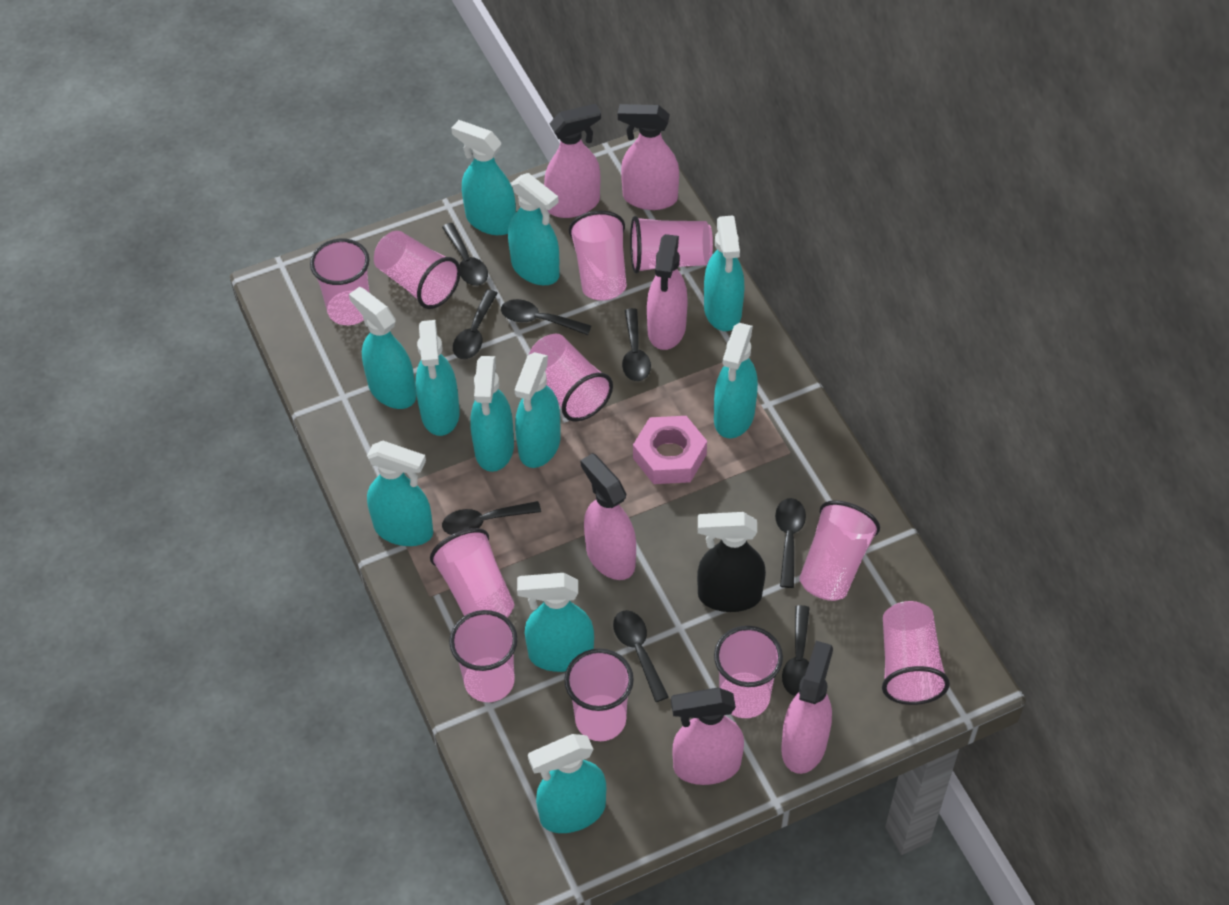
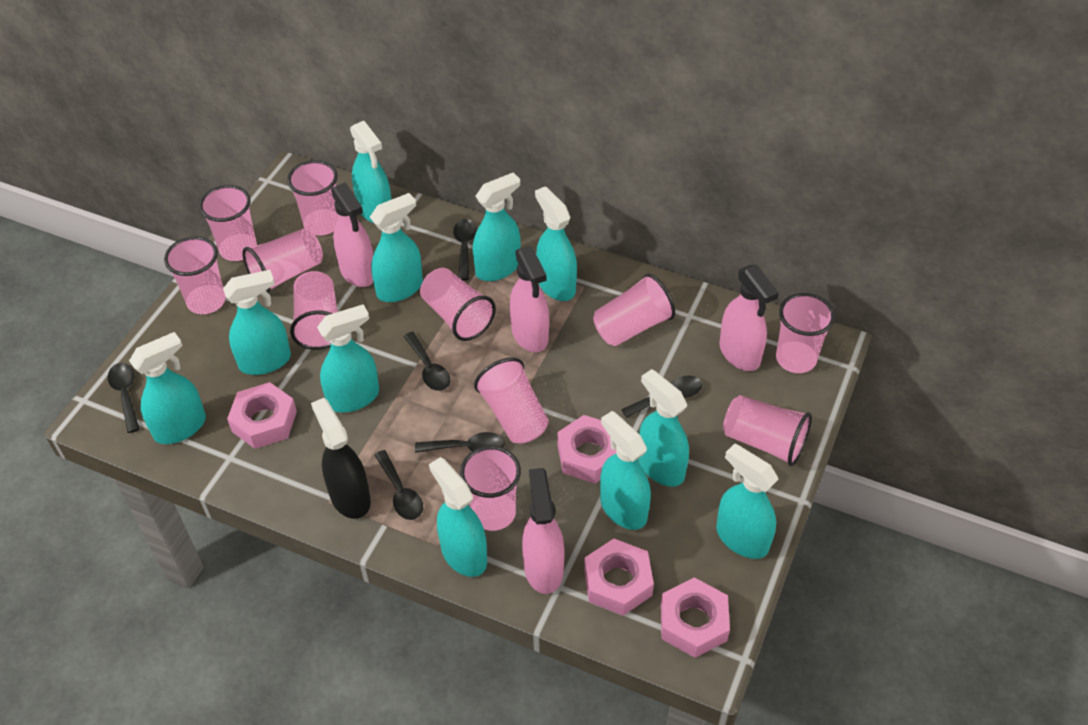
black spoon: 8 -> 6
pink nut: 1 -> 4
pink spray bottle: 6 -> 4

